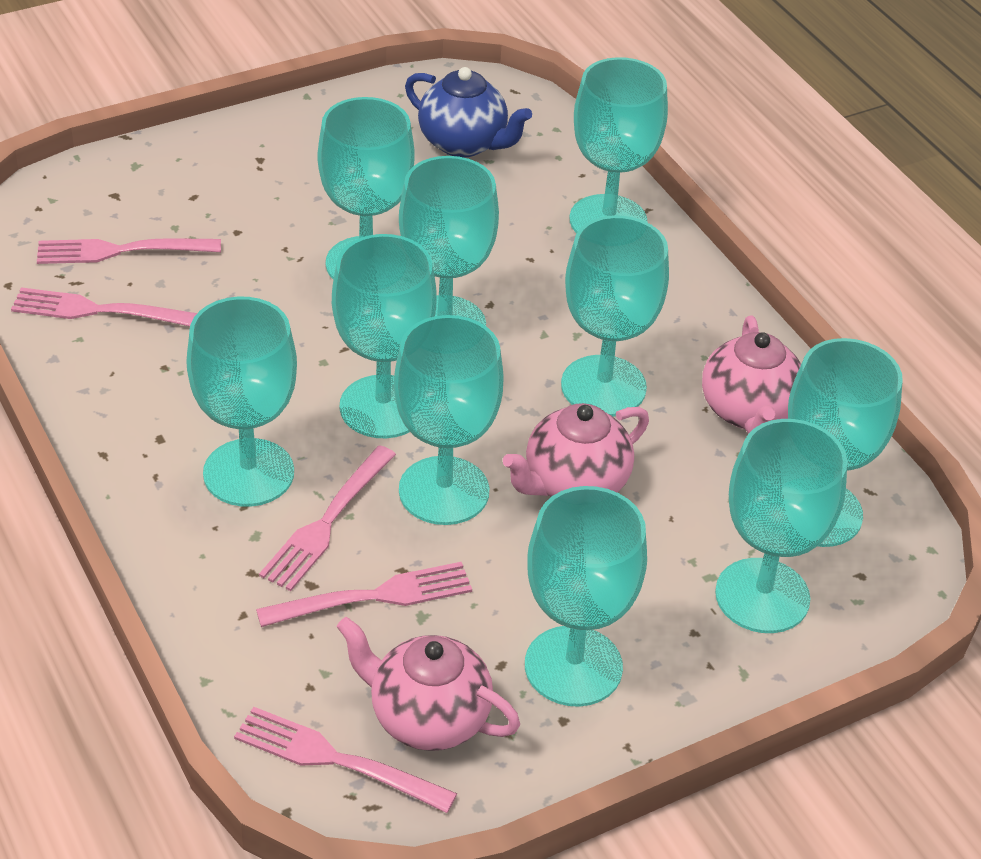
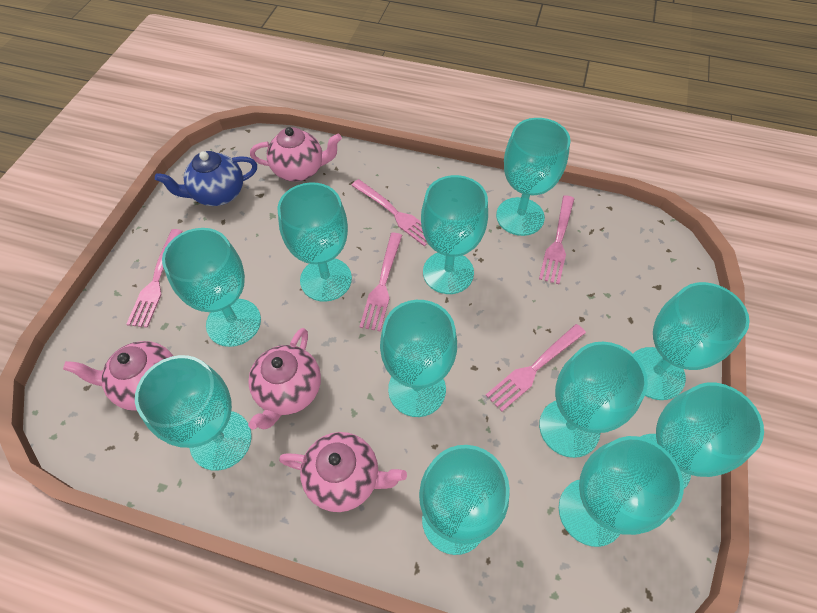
pink teapot: 3 -> 4
turquoise goblet: 10 -> 11

